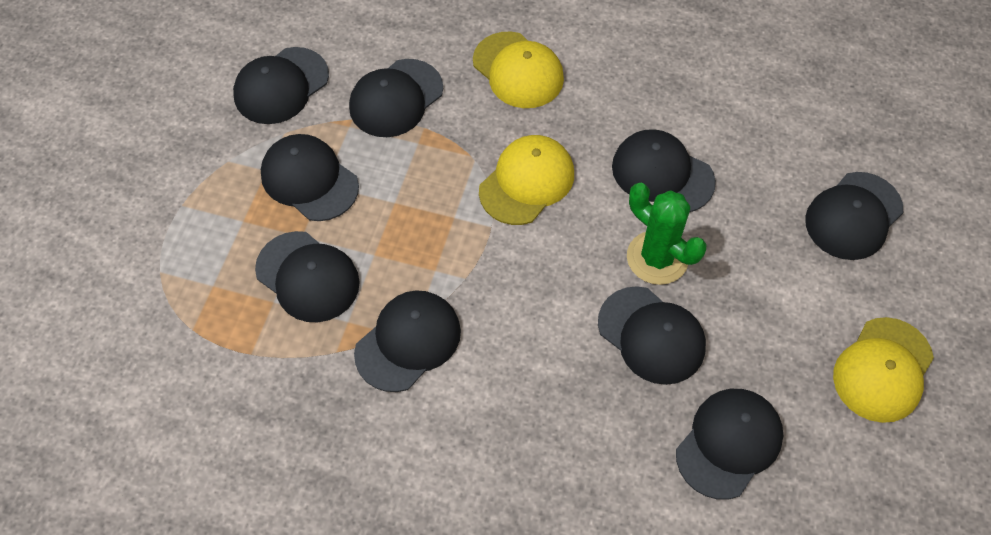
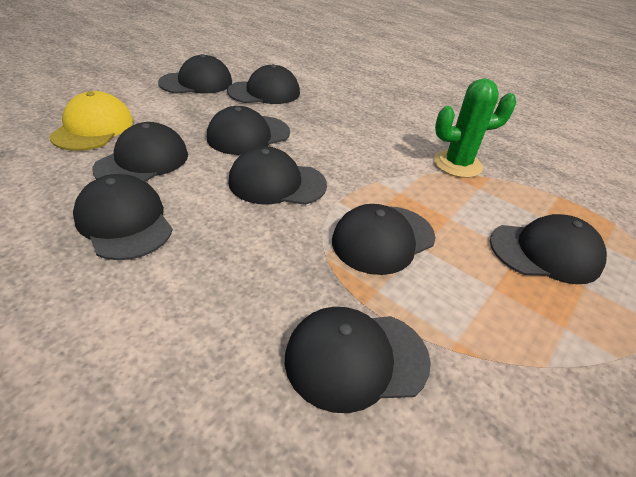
yellow cap: 3 -> 1

